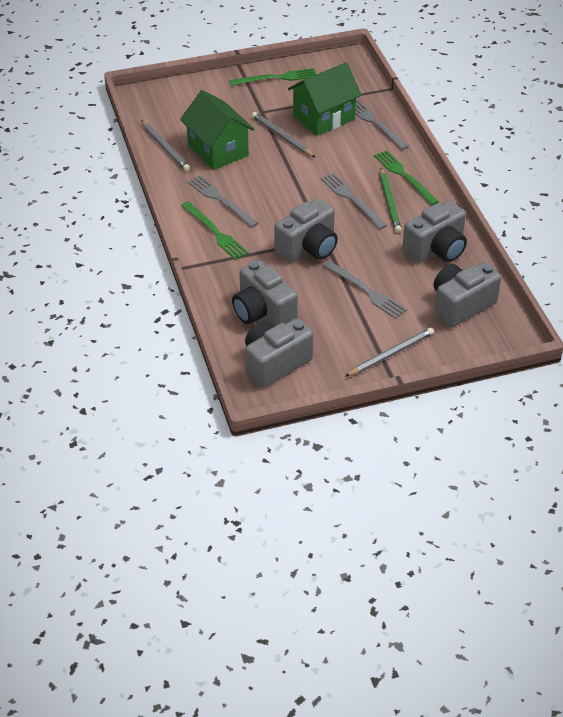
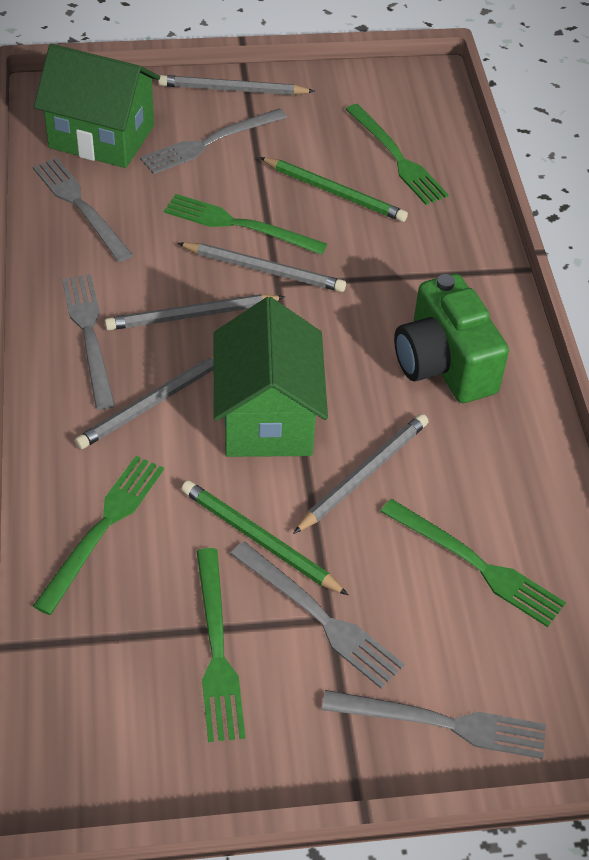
green camera: 0 -> 1
green fork: 3 -> 5
green pencil: 1 -> 2
grey camera: 5 -> 0
grey fork: 4 -> 5
grey pencil: 3 -> 5

